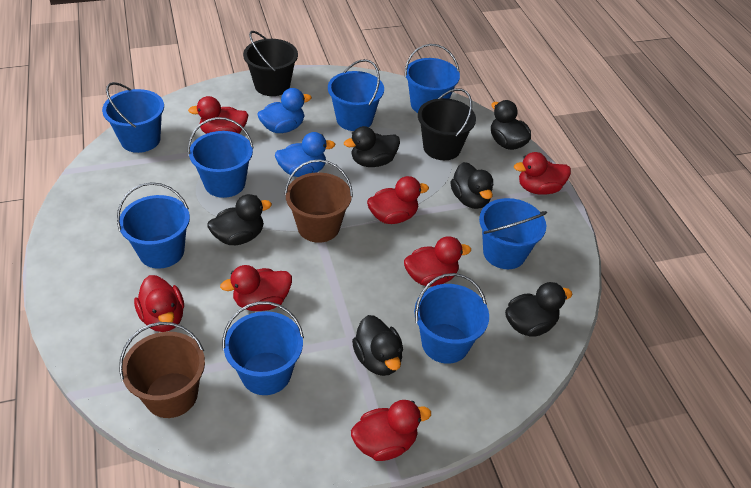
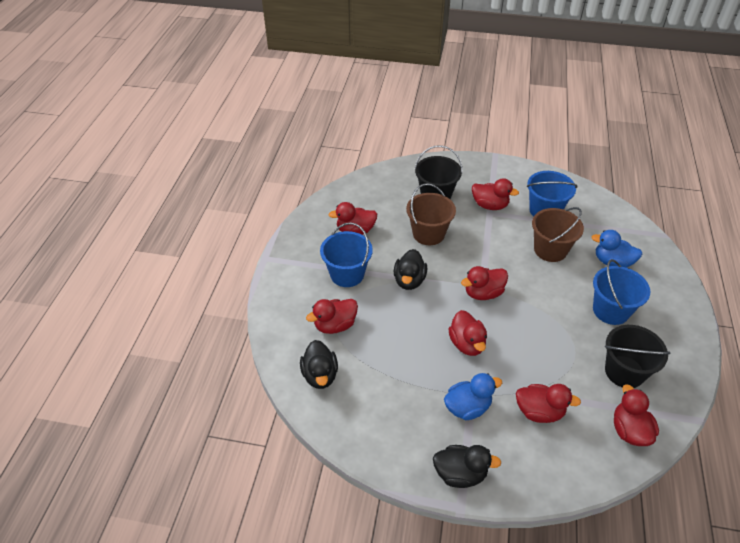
black duck: 6 -> 3
blue bucket: 8 -> 3

